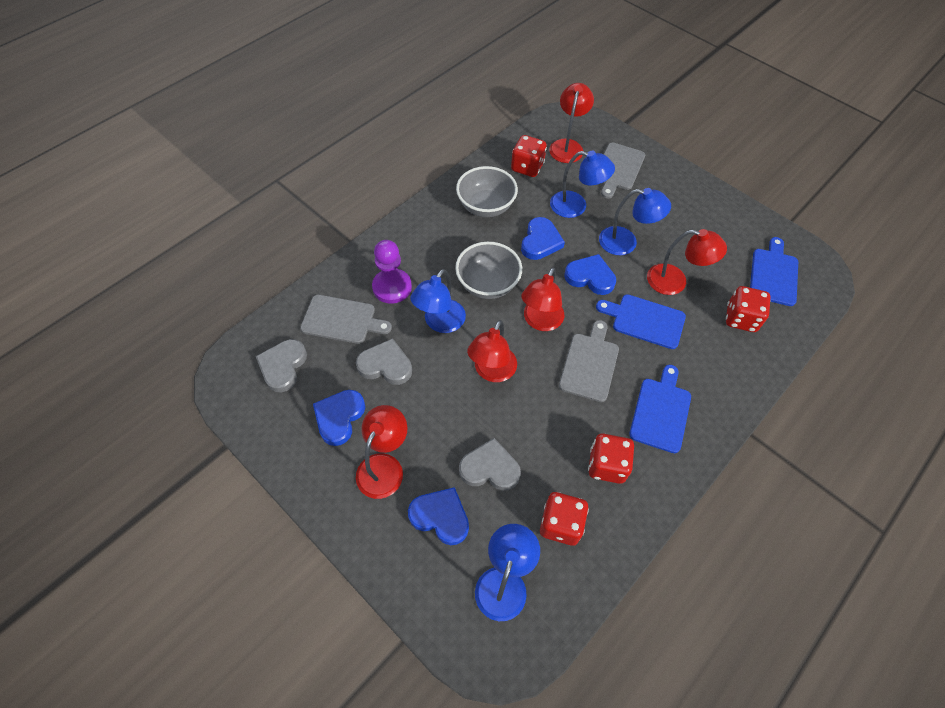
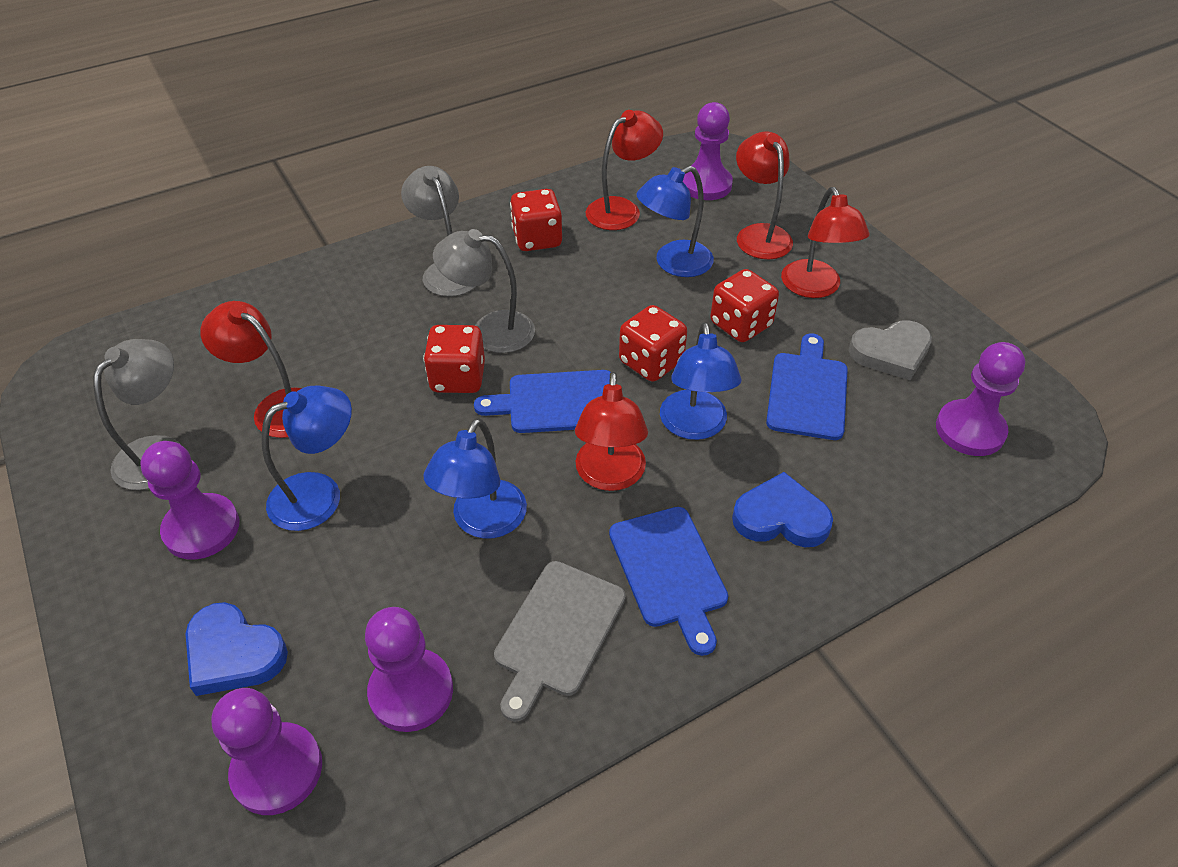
blue heart: 4 -> 2
grey bowl: 2 -> 0
grey cutting board: 3 -> 1
grey heart: 3 -> 1
grey lamp: 0 -> 3
purple pawn: 1 -> 5

